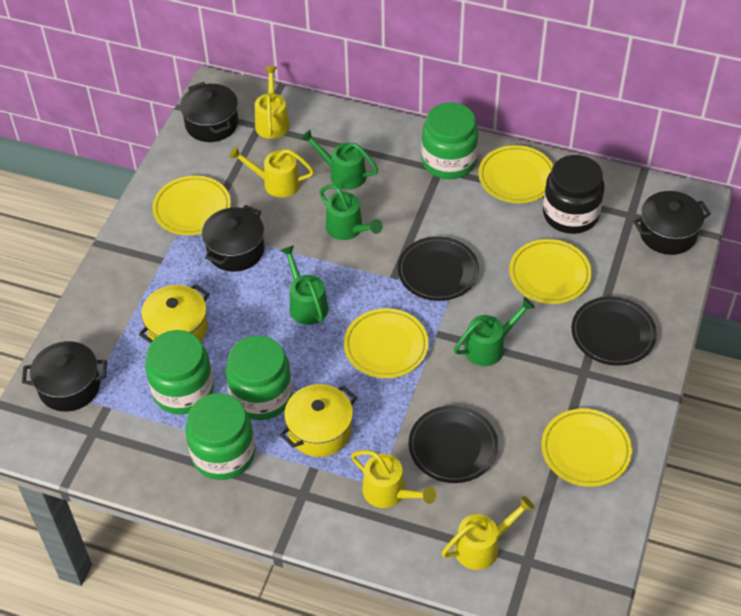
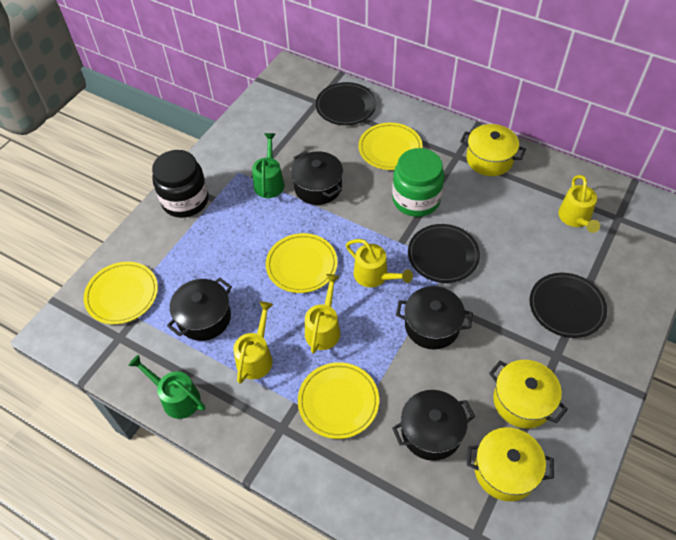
green jar: 4 -> 1
green watering can: 4 -> 2
yellow plate: 5 -> 4
yellow pot: 2 -> 3

